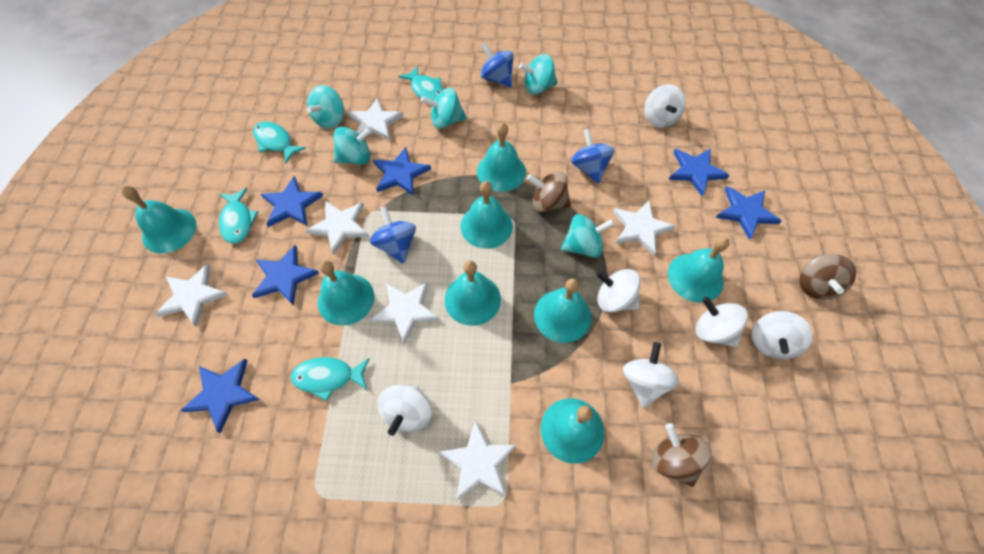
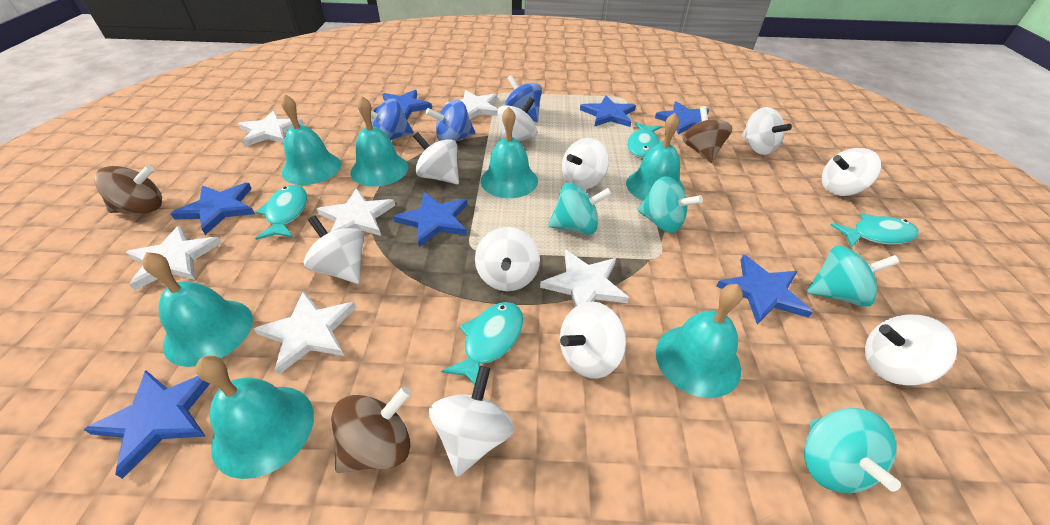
blue star: 6 -> 7
turquoise bell: 8 -> 7
turquoise spinning top: 5 -> 4
white spinning top: 6 -> 10

